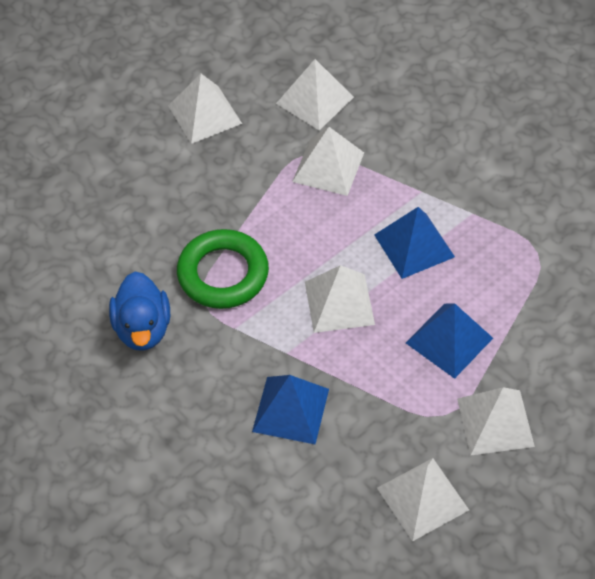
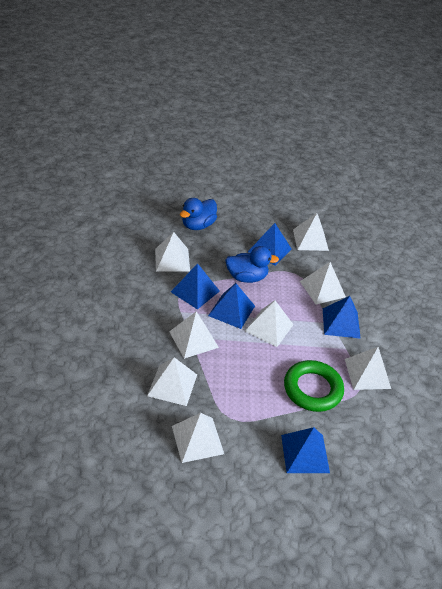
blue duck: 1 -> 2
blue pyramid: 3 -> 5
white pyramid: 6 -> 8

